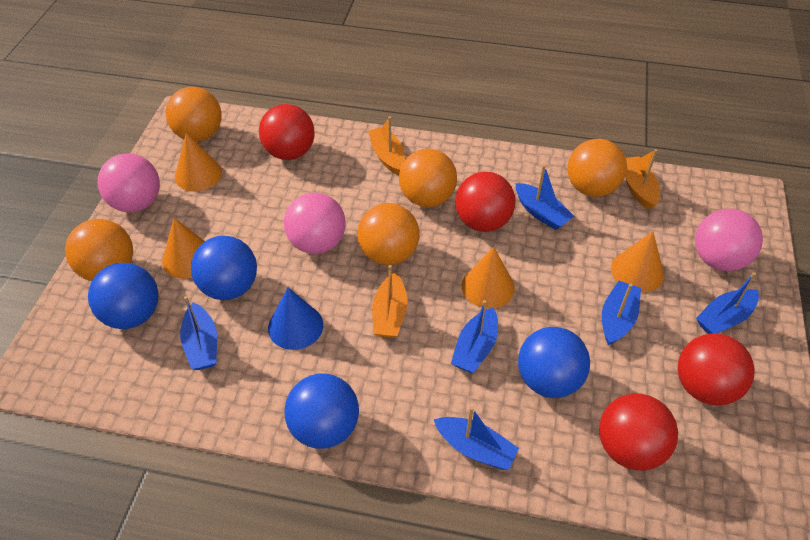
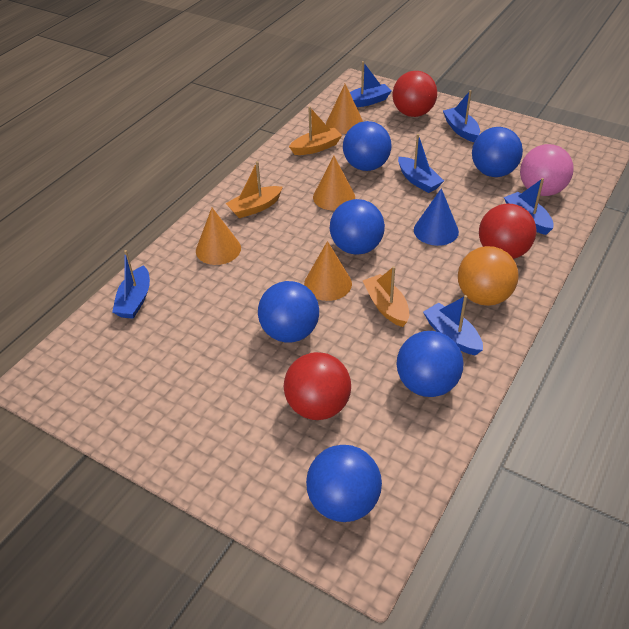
blue ball: 4 -> 6
orange ball: 5 -> 1
pink ball: 3 -> 1
red ball: 4 -> 3

